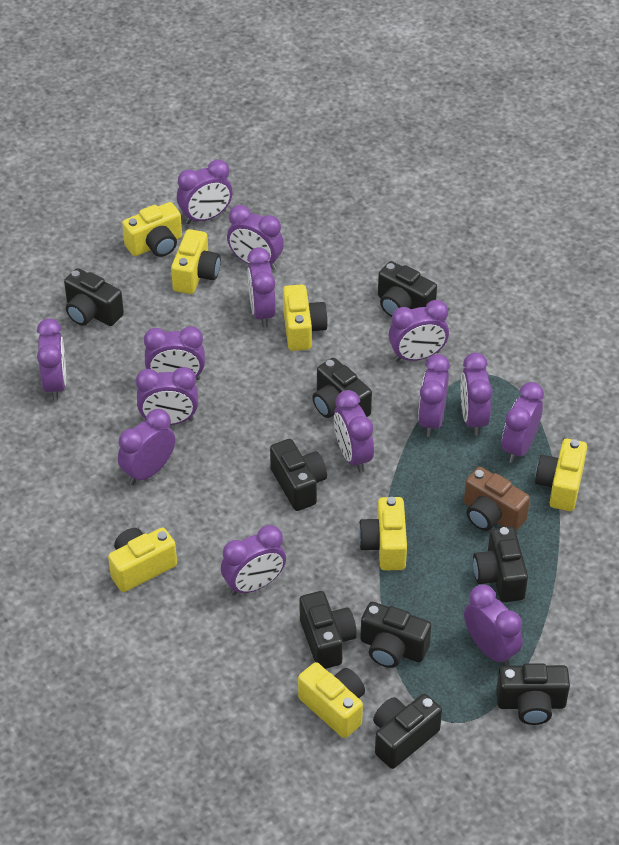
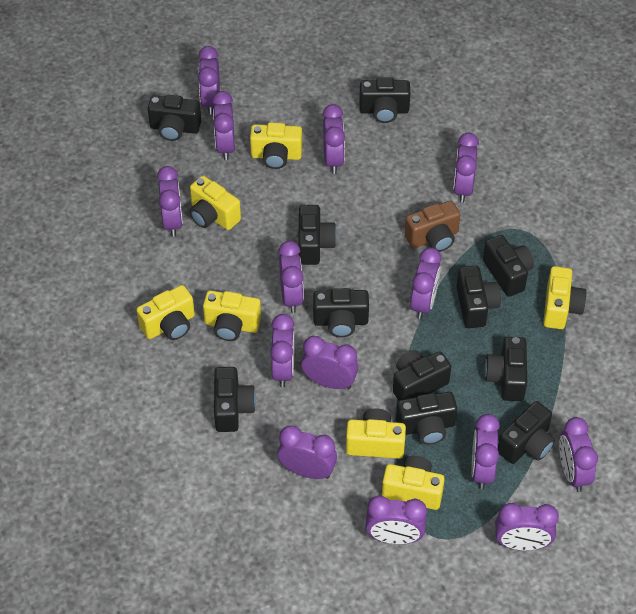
black camera: 9 -> 11

